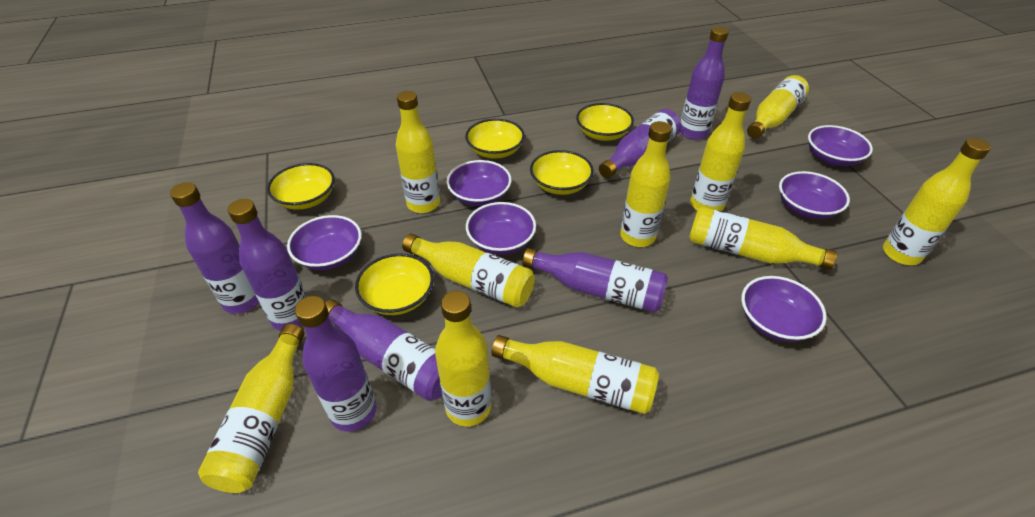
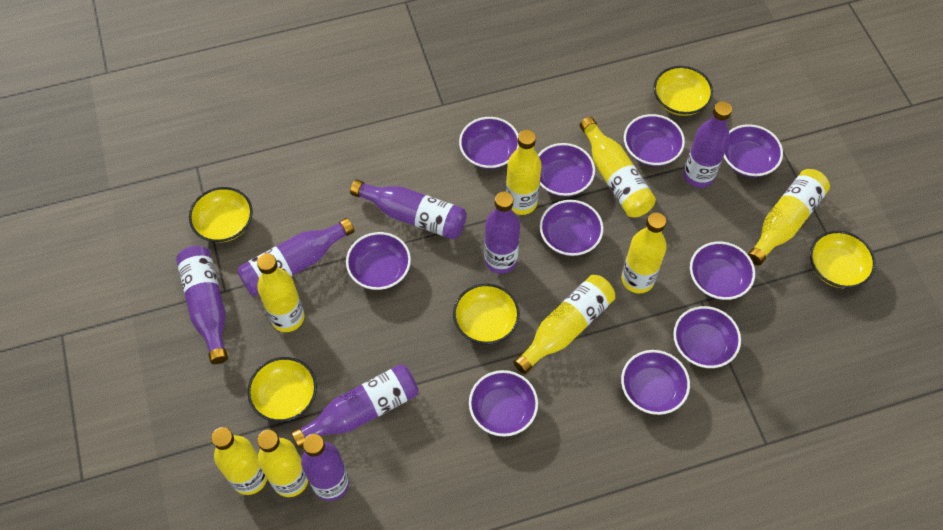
purple bowl: 6 -> 10
yellow bottle: 10 -> 8

